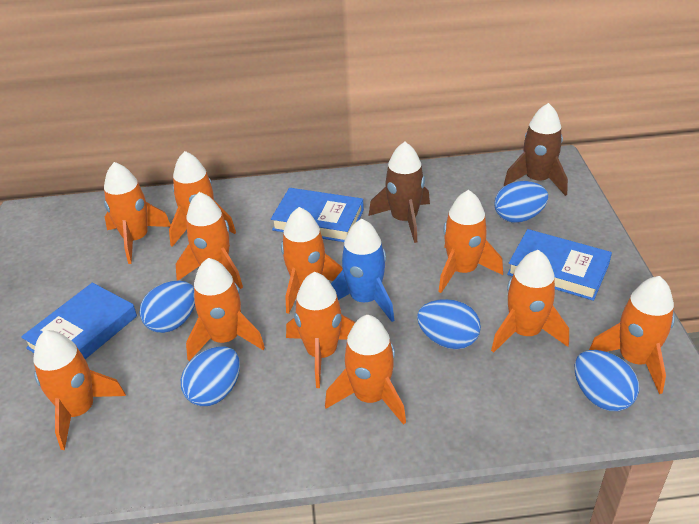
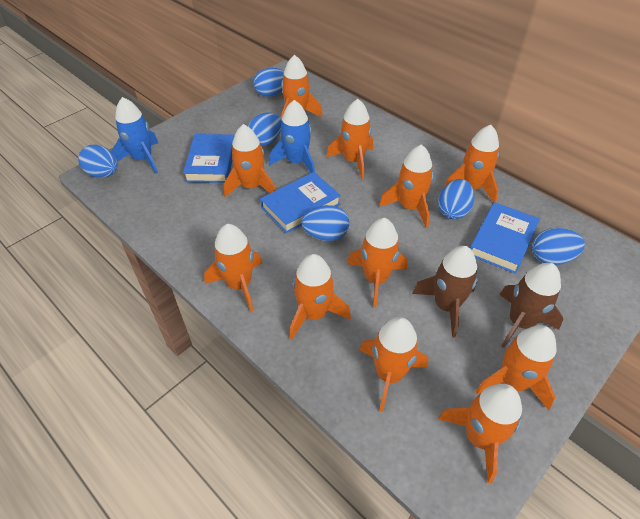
blue egg: 5 -> 6
blue rocket: 1 -> 2

